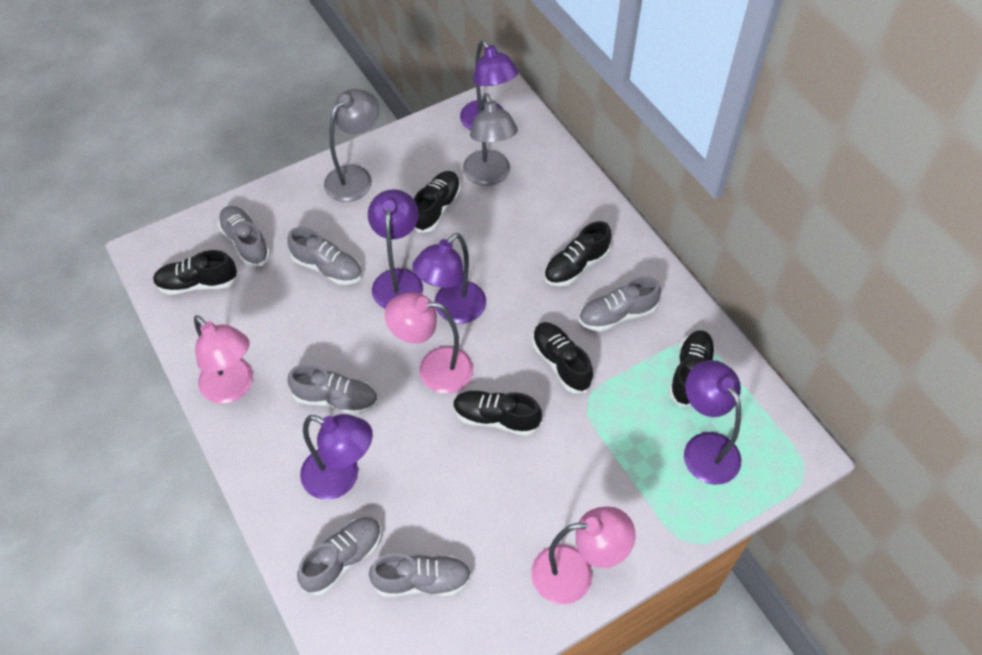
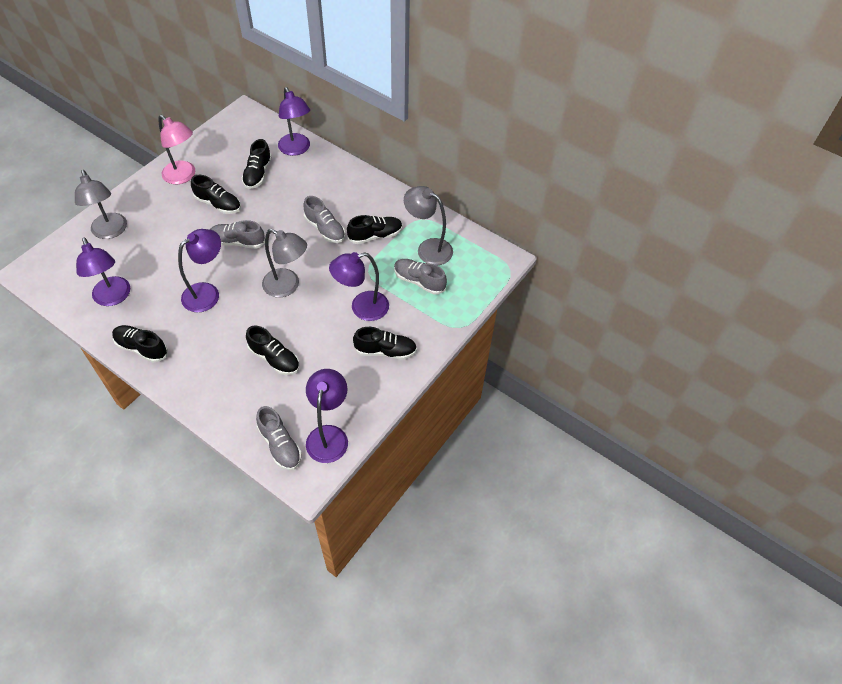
grey lamp: 2 -> 3
grey shoe: 6 -> 4
pink lamp: 3 -> 1

